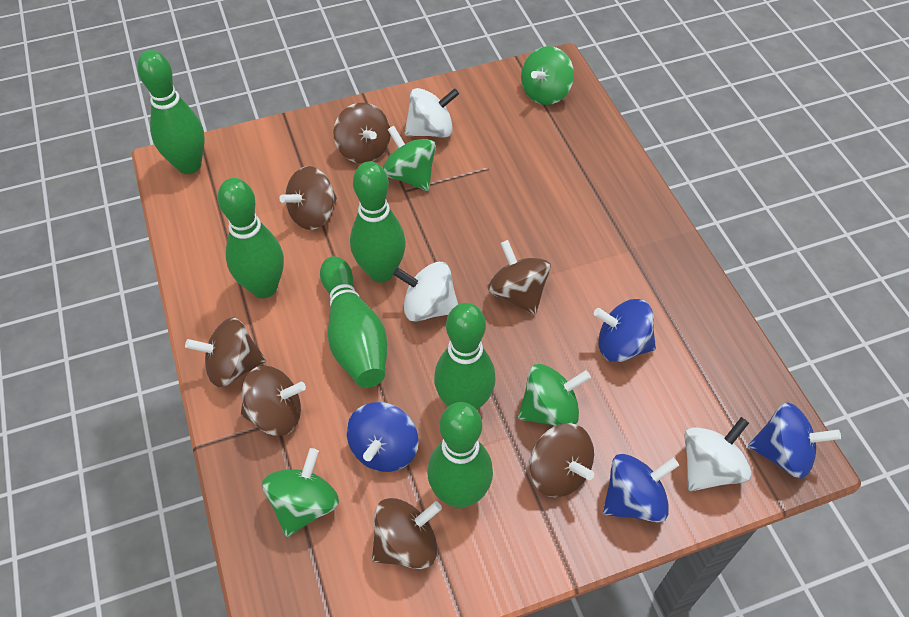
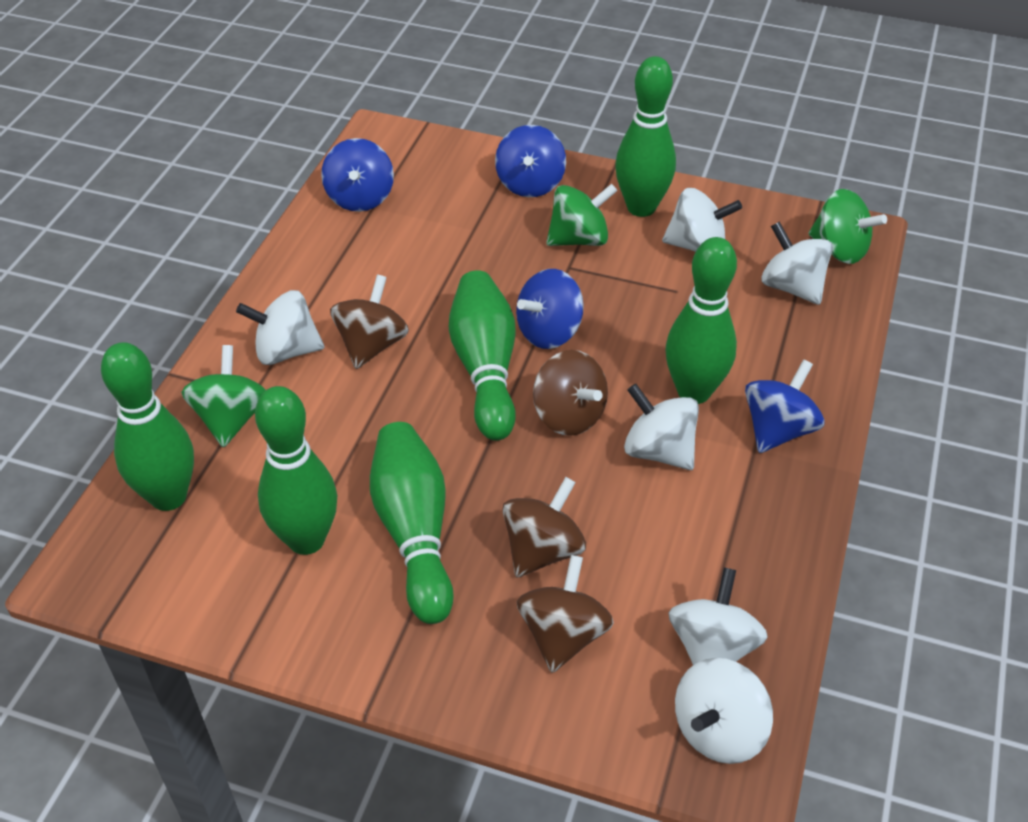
brown spinning top: 7 -> 4
green spinning top: 4 -> 3
white spinning top: 3 -> 6

